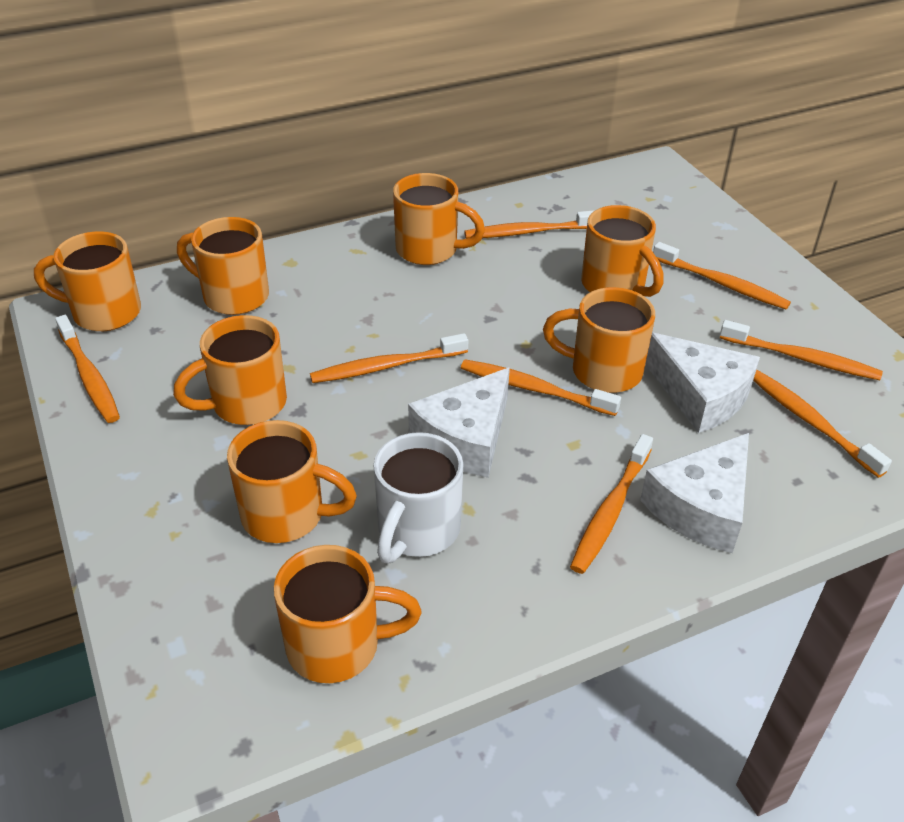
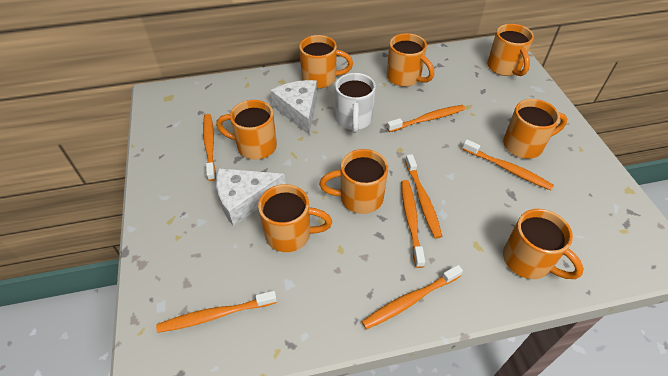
orange toothbrush: 8 -> 7
white cheese: 3 -> 2

